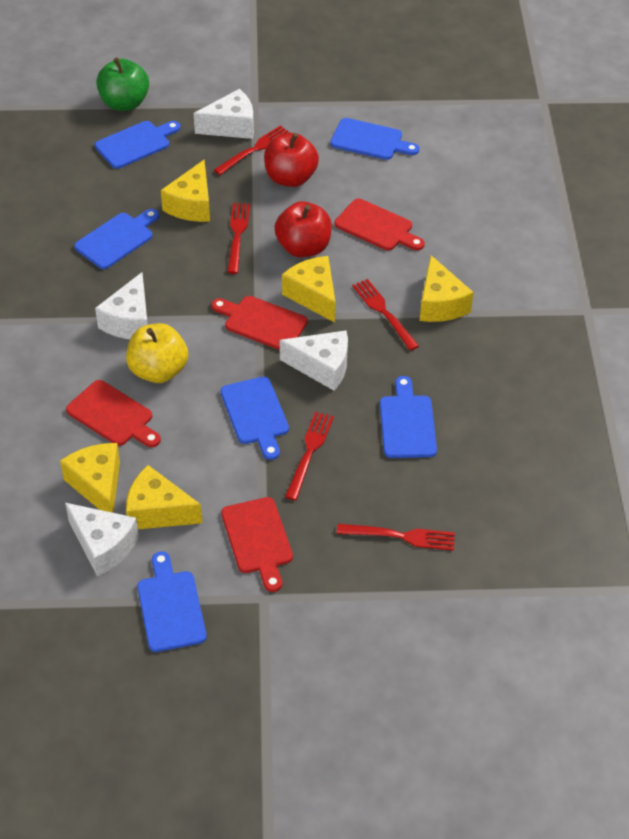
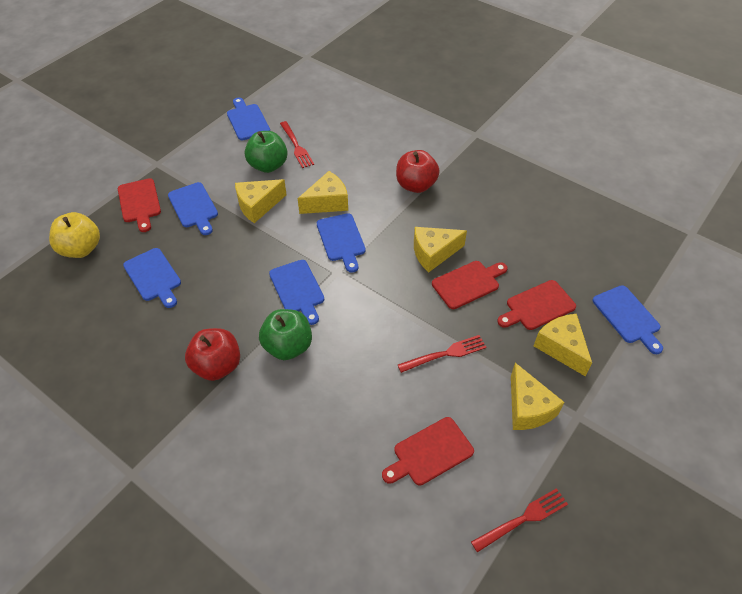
green apple: 1 -> 2
red fork: 5 -> 3
white cheese: 4 -> 0

